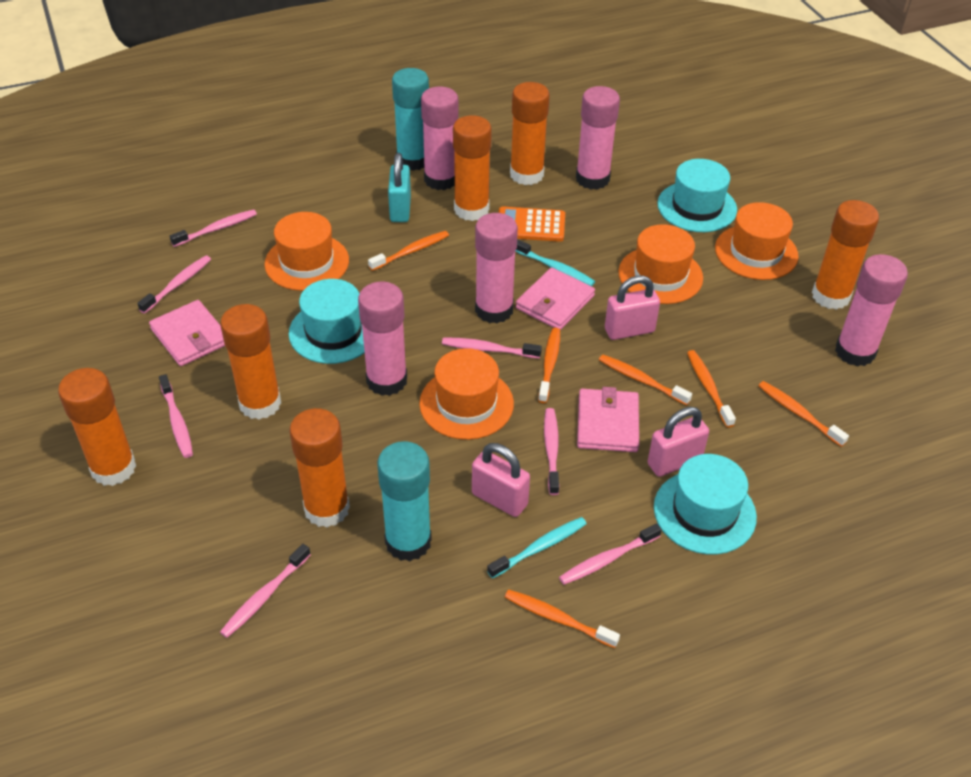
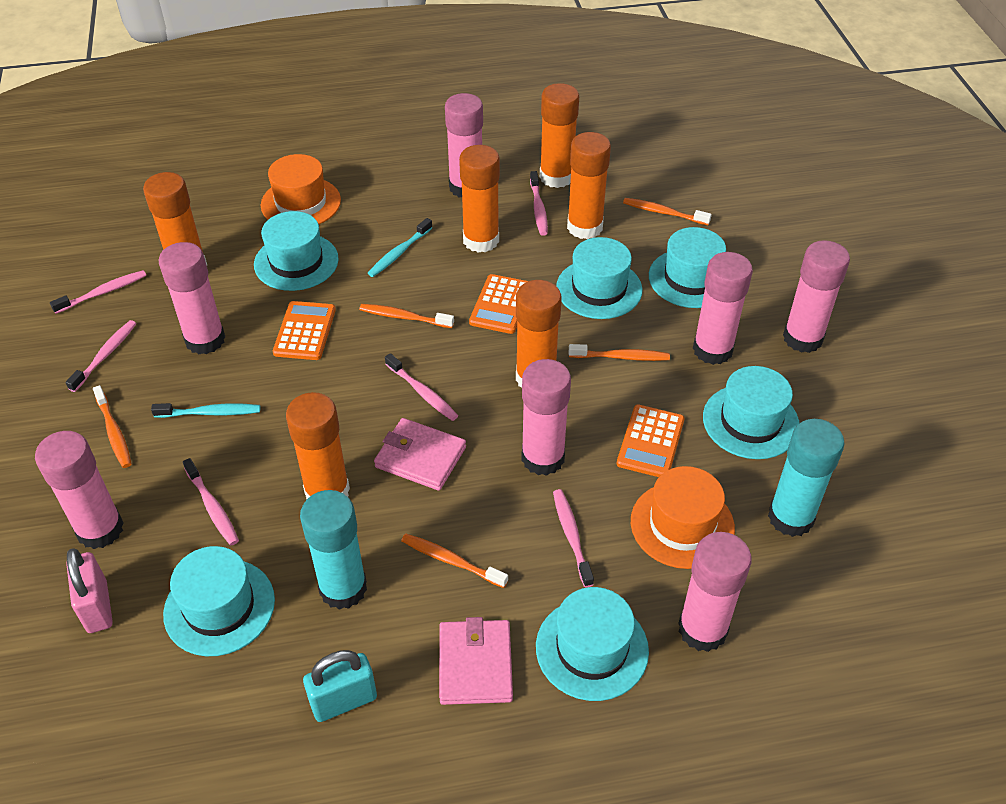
orange calculator: 1 -> 3
orange hat: 4 -> 2
orange toothbrush: 6 -> 5
pink glue stick: 5 -> 7
pink padlock: 3 -> 1
pink toothbrush: 7 -> 6
pink wallet: 3 -> 2
turquoise hat: 3 -> 6

